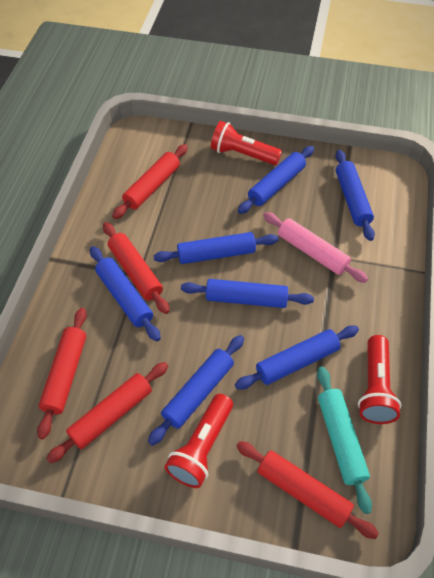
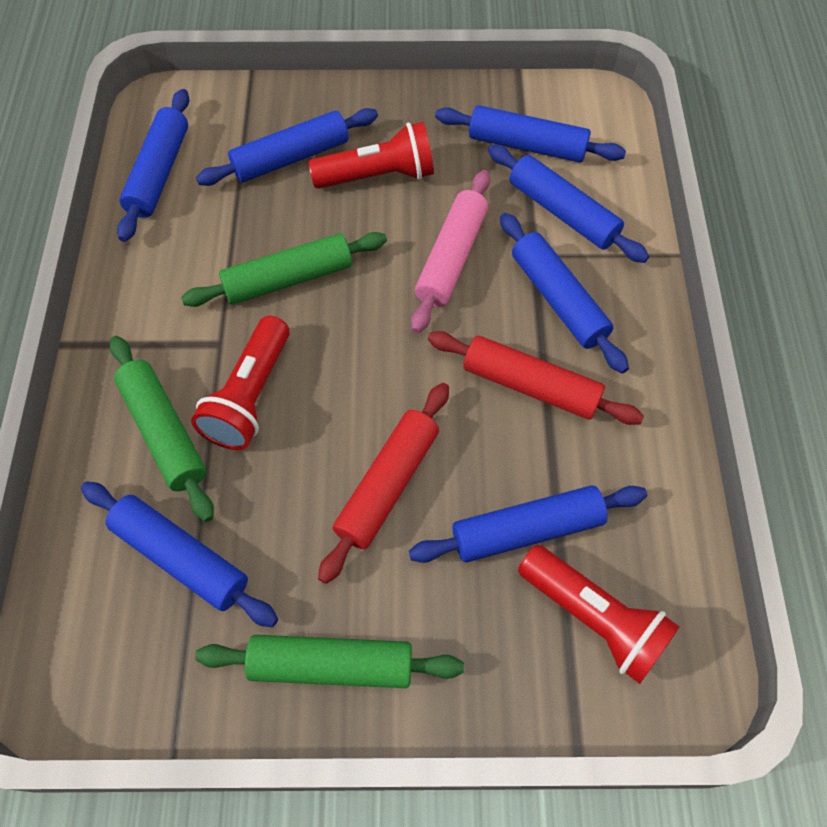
green rolling pin: 0 -> 3
red rolling pin: 5 -> 2
turquoise rolling pin: 1 -> 0

